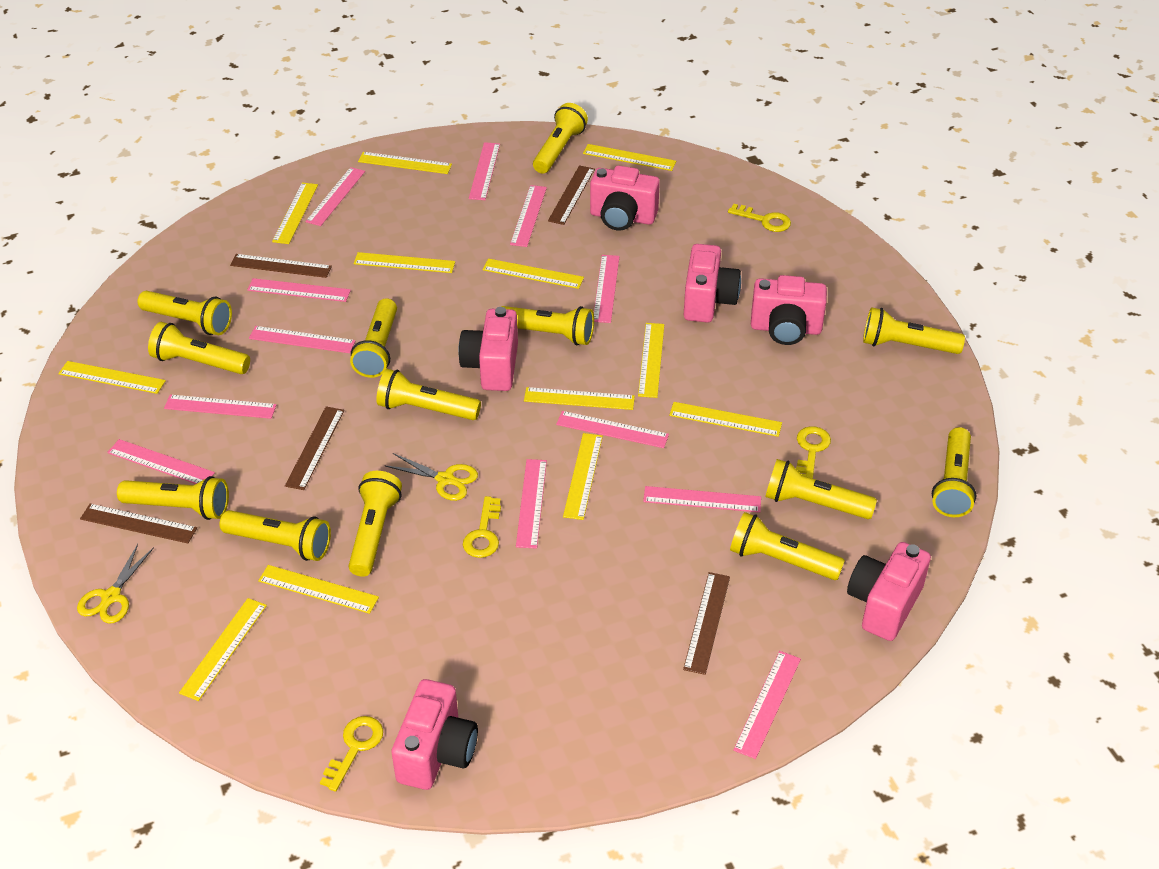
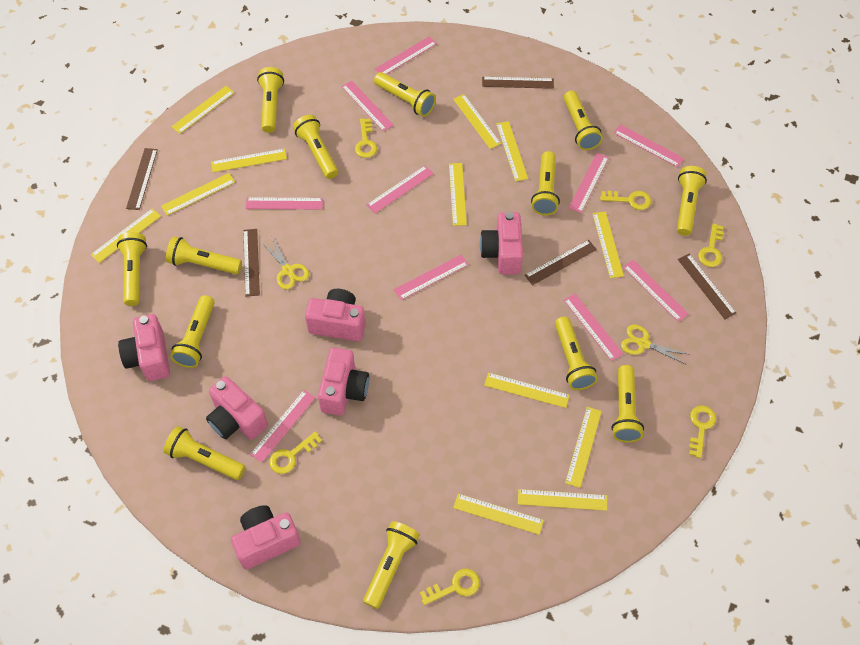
pink ruler: 12 -> 10
yellow key: 4 -> 6

